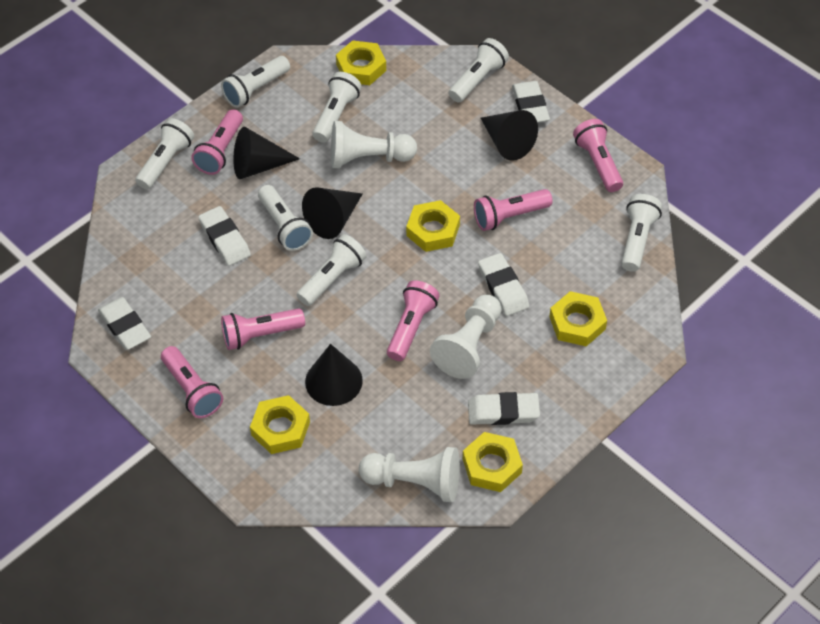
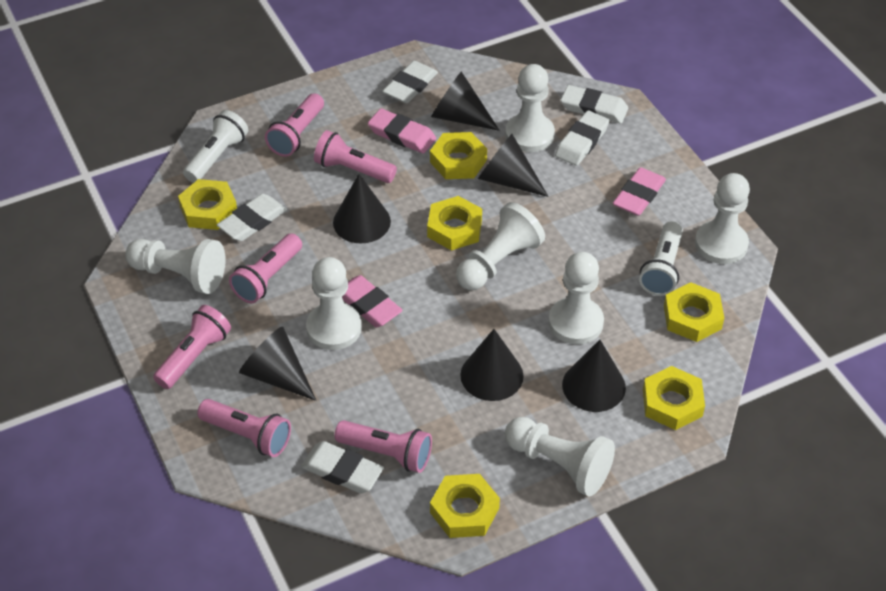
black cone: 4 -> 6
pink eraser: 0 -> 3
white flashlight: 7 -> 2
white pawn: 3 -> 7
yellow nut: 5 -> 6

